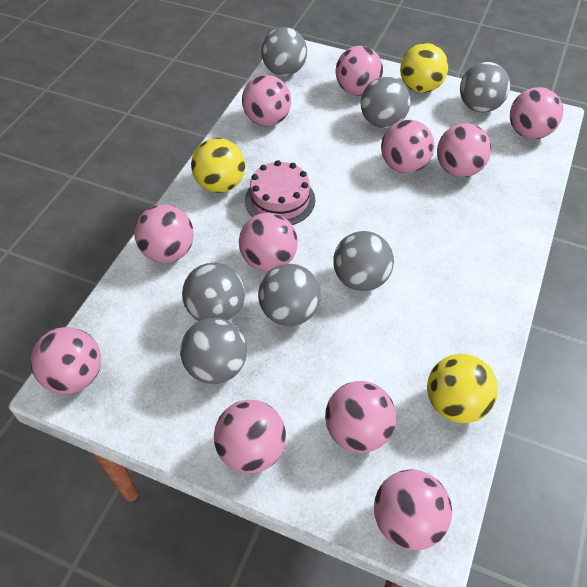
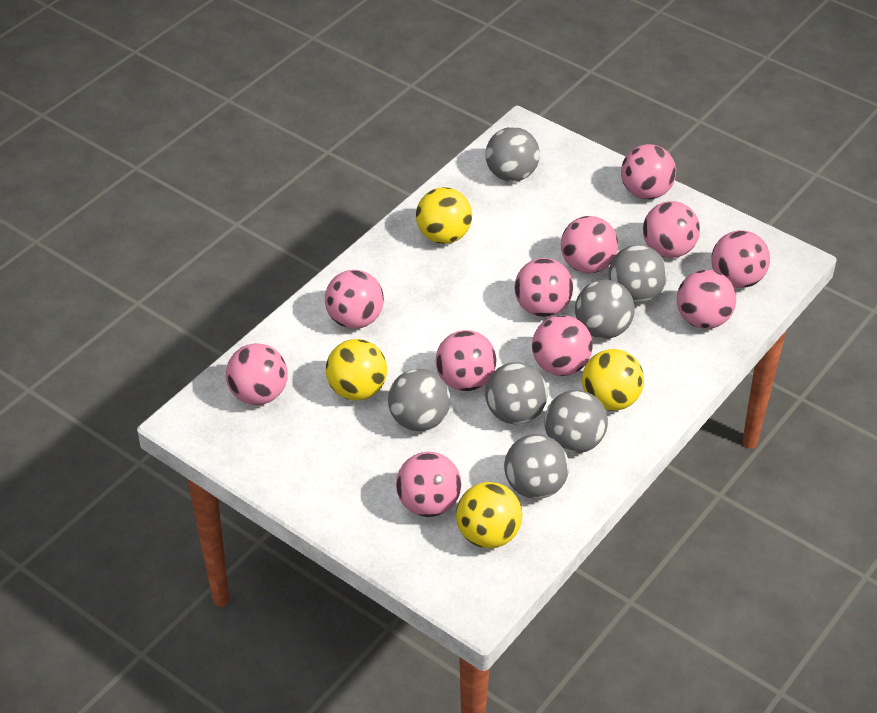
pink cake: 1 -> 0
yellow ball: 3 -> 4

